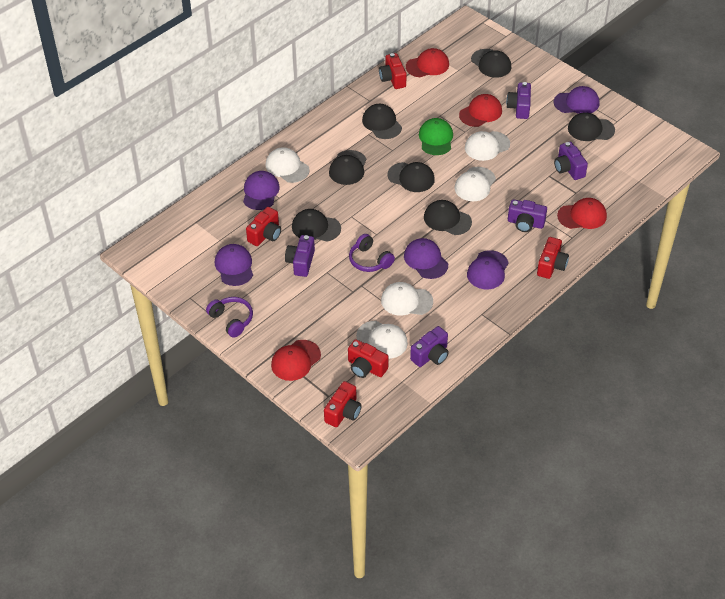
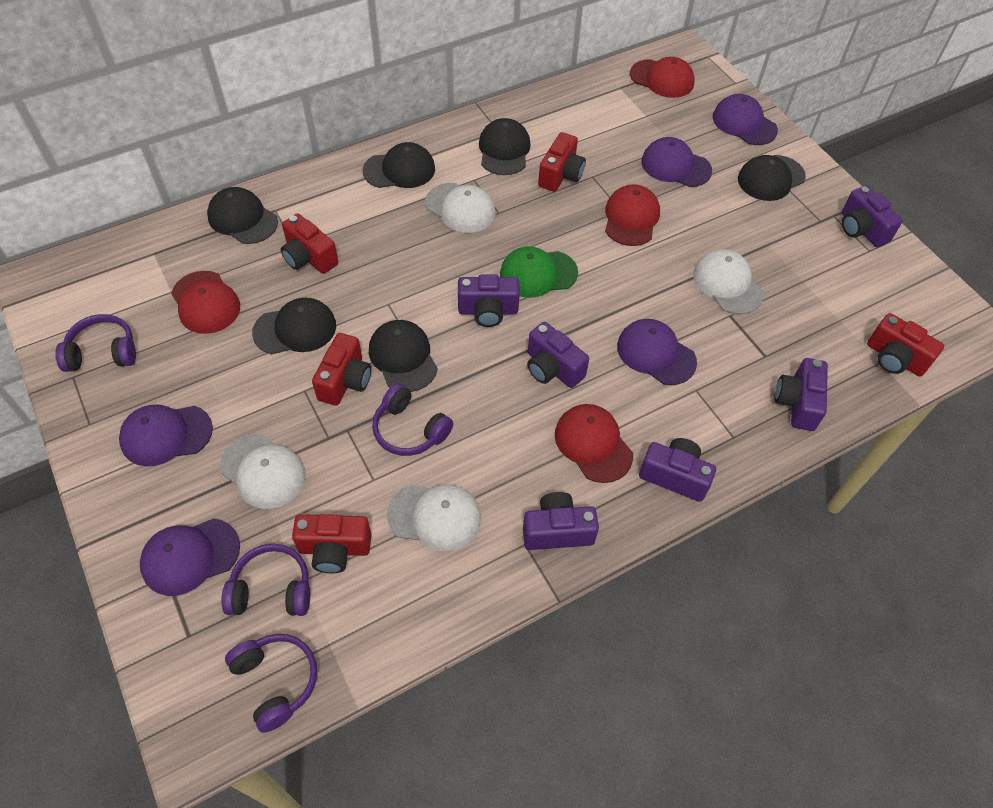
black cap: 7 -> 6
purple camera: 5 -> 6
purple headphones: 2 -> 4
white cap: 5 -> 4

